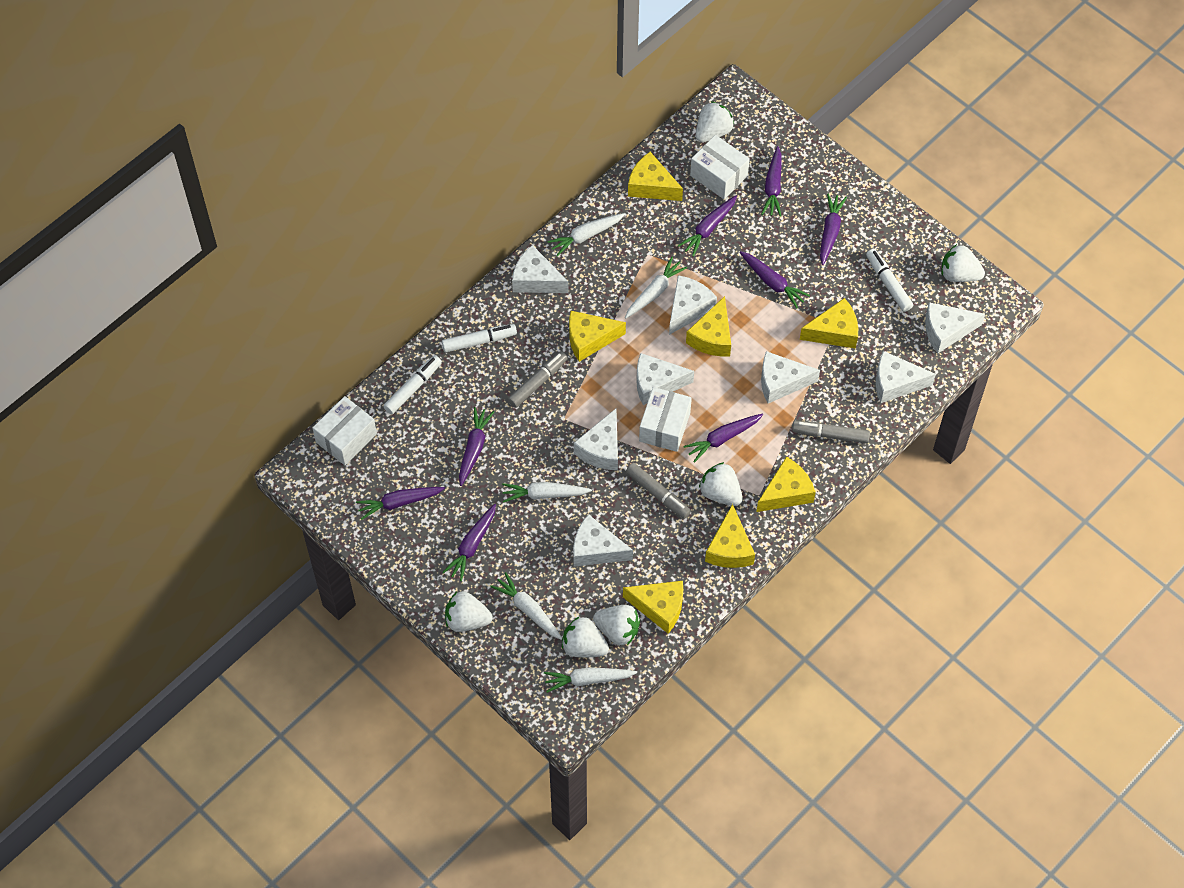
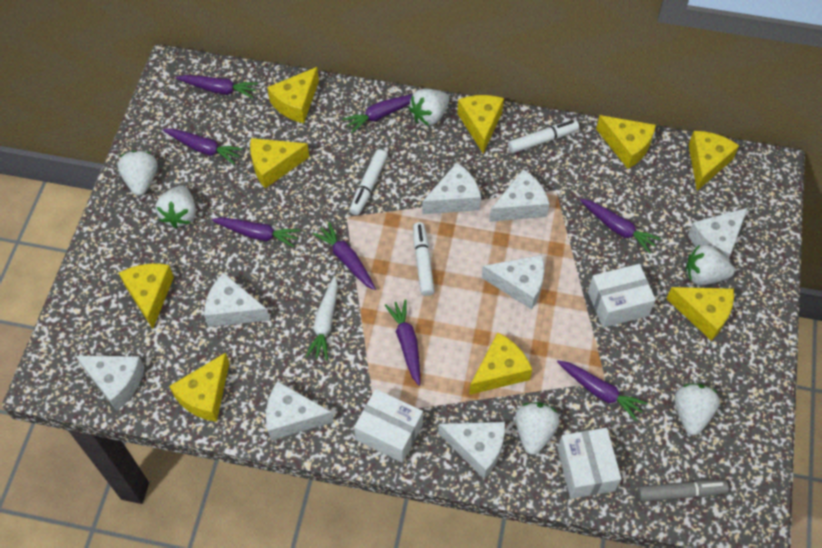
grey marker: 3 -> 1
white carrot: 5 -> 1
yellow cheese: 7 -> 9

